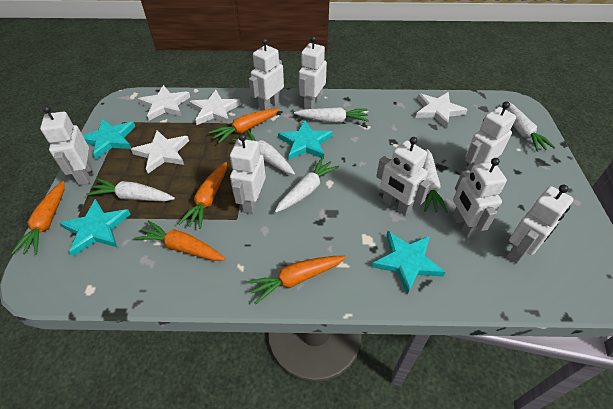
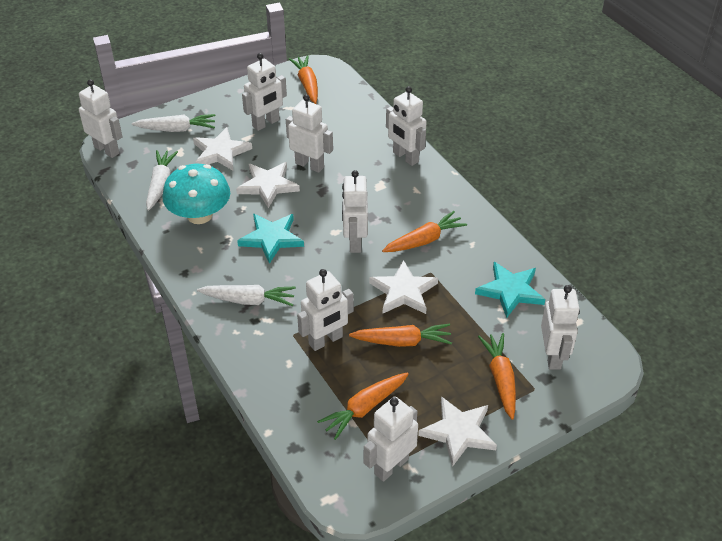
turquoise mushroom: 0 -> 1
turquoise star: 4 -> 2
white carrot: 6 -> 3

